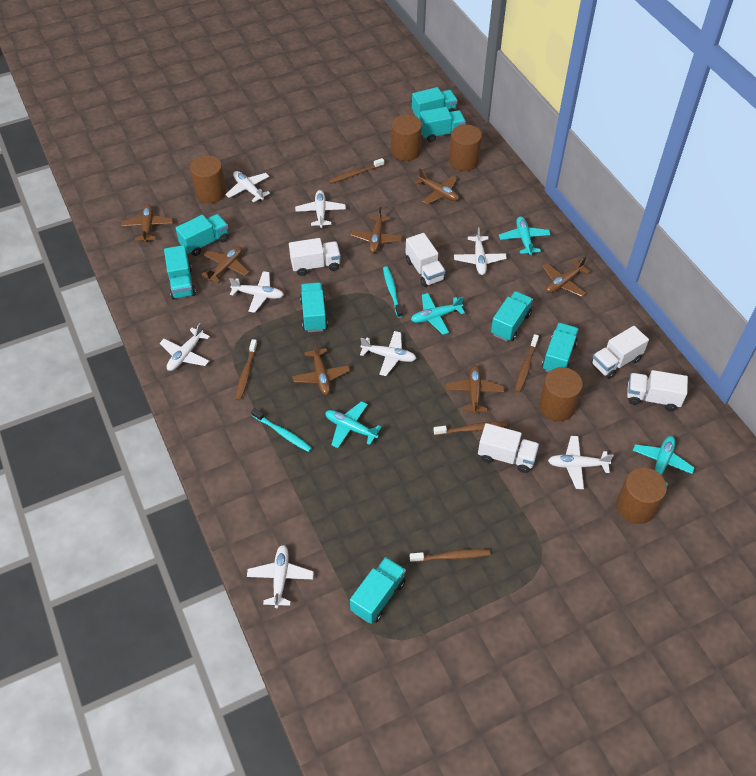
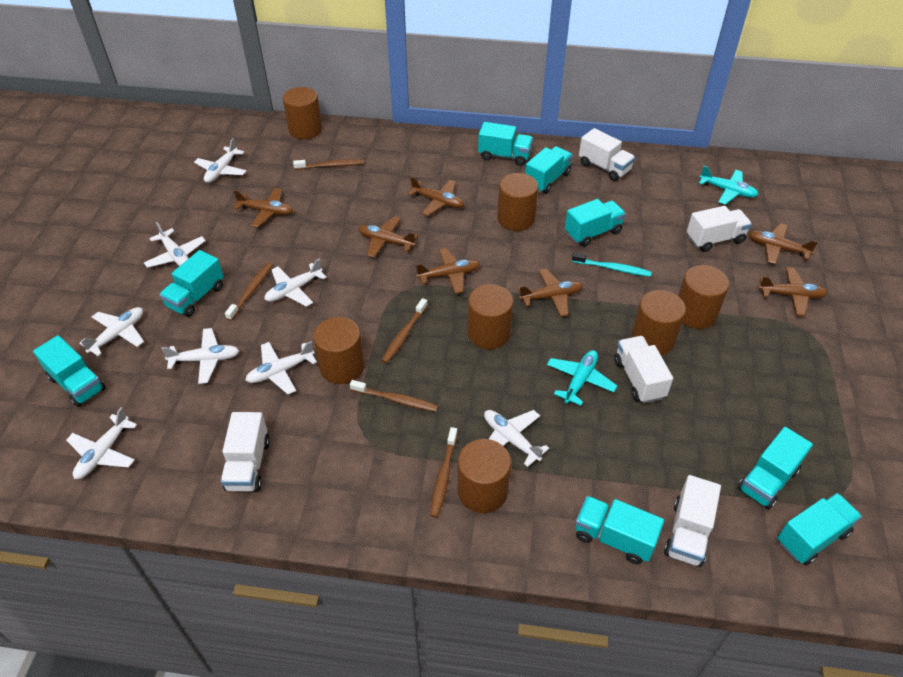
brown cylinder: 5 -> 7
turquoise plane: 4 -> 2
turquoise toothbrush: 2 -> 1

